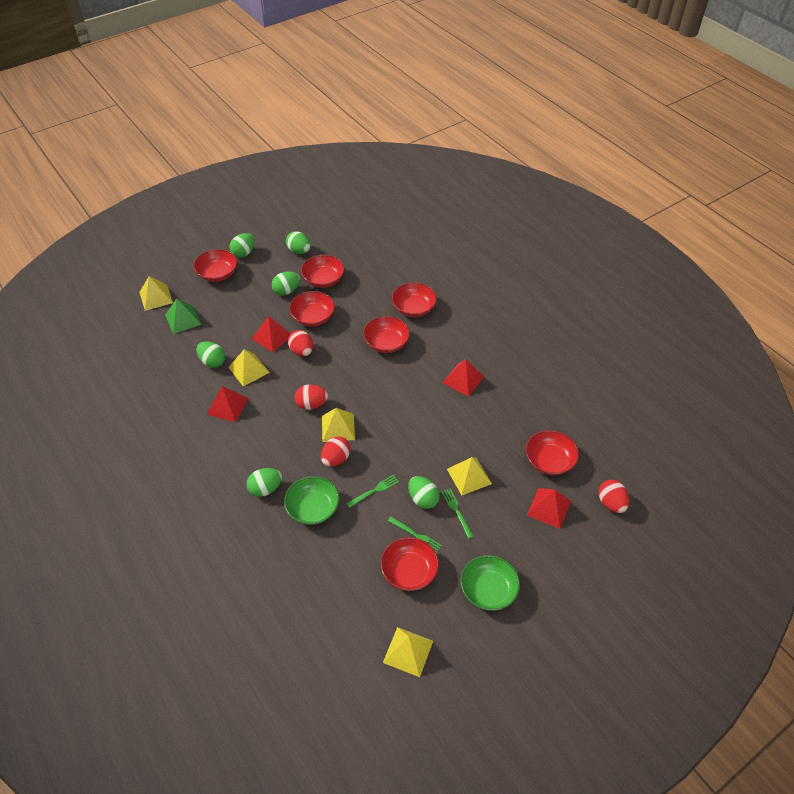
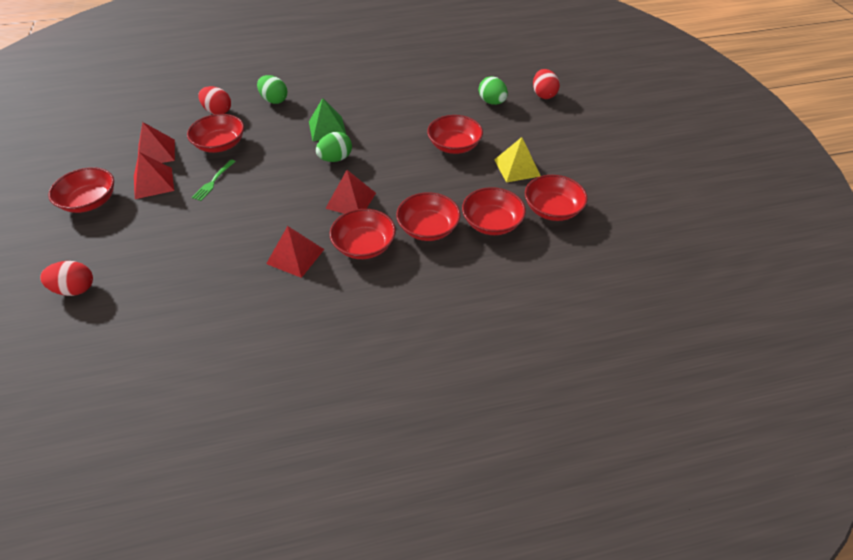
green bowl: 2 -> 0
green egg: 6 -> 3
green fork: 3 -> 1
red egg: 4 -> 3
yellow pyramid: 5 -> 1

